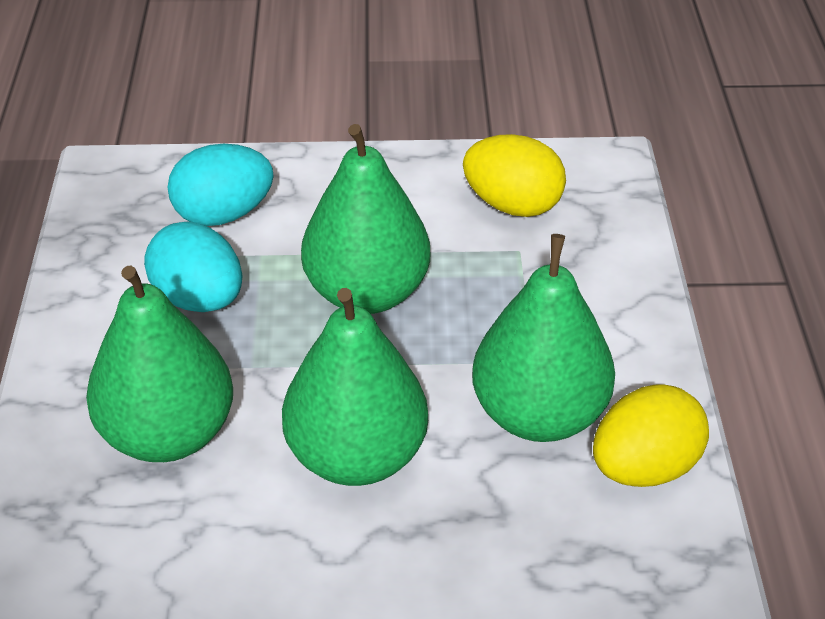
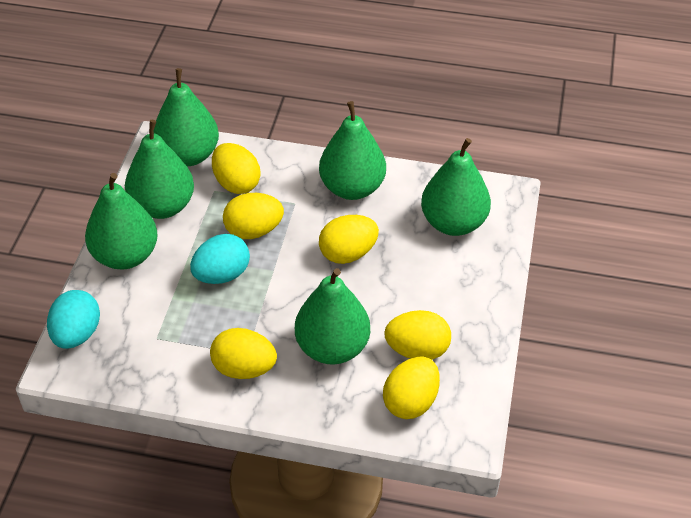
green pear: 4 -> 6
yellow egg: 2 -> 6

